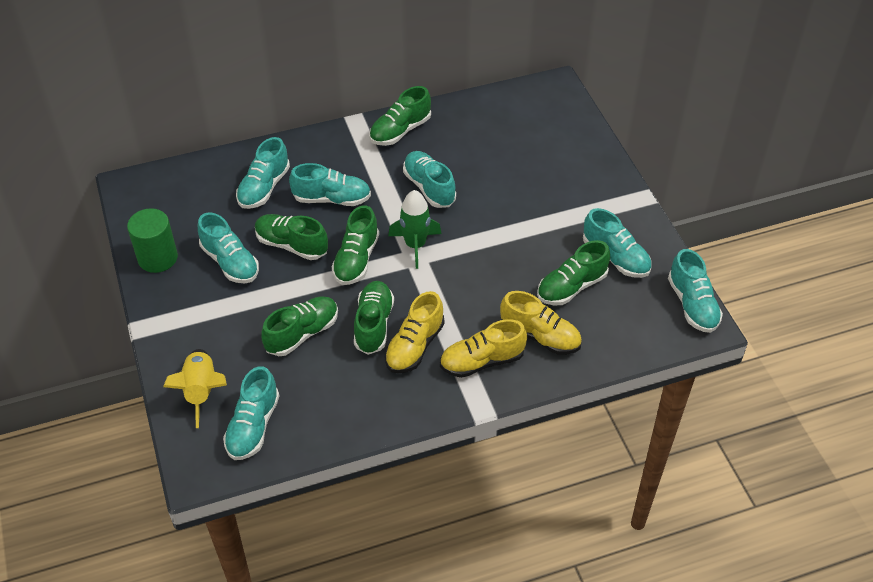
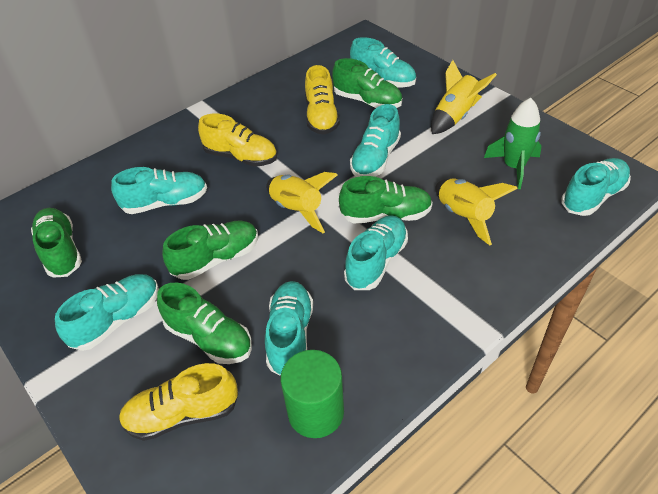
green shoe: 6 -> 5
yellow rocket: 1 -> 3

